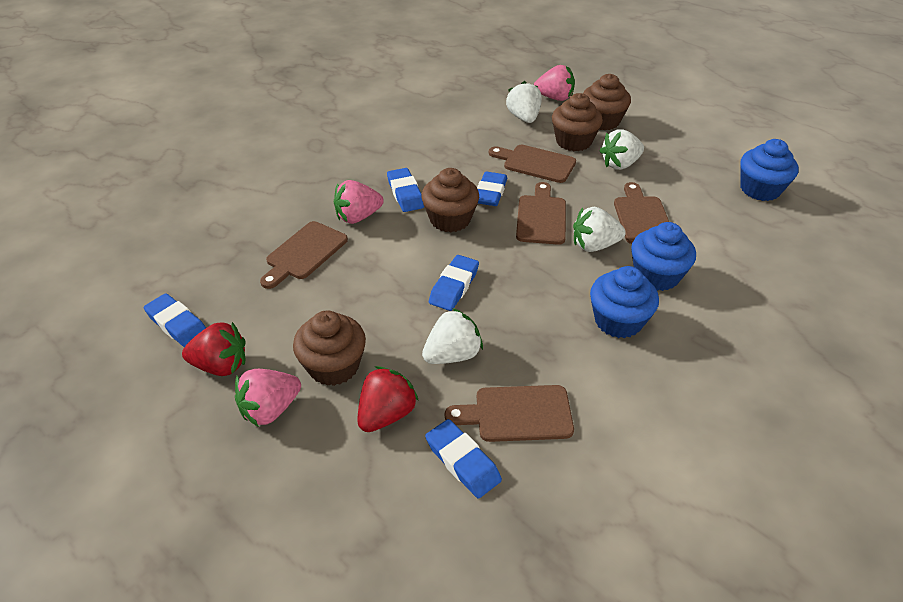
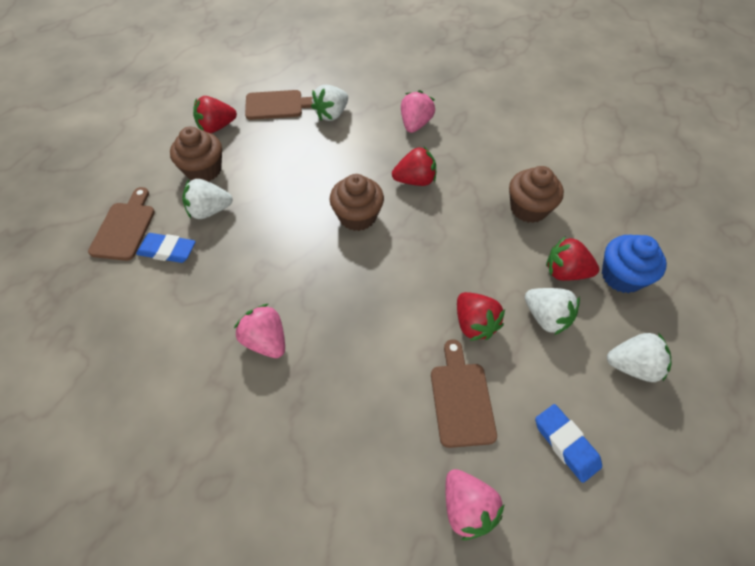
blue cupcake: 3 -> 1
blue eraser: 5 -> 2
brown cupcake: 4 -> 3
brown cutting board: 5 -> 3
red strawberry: 2 -> 4

